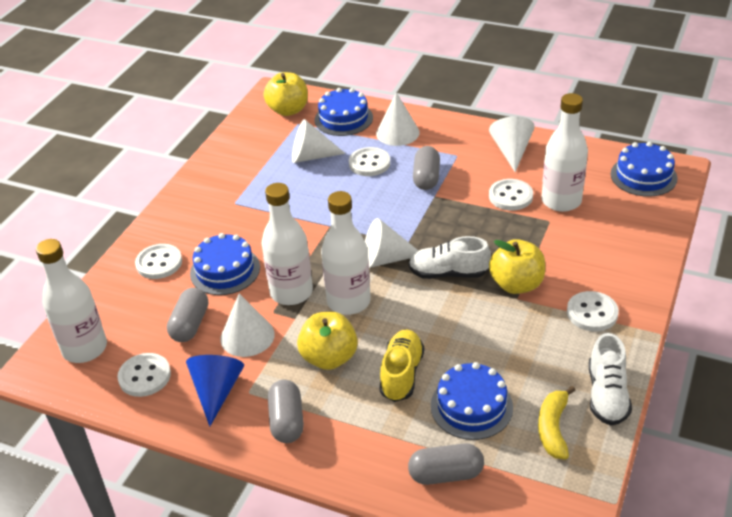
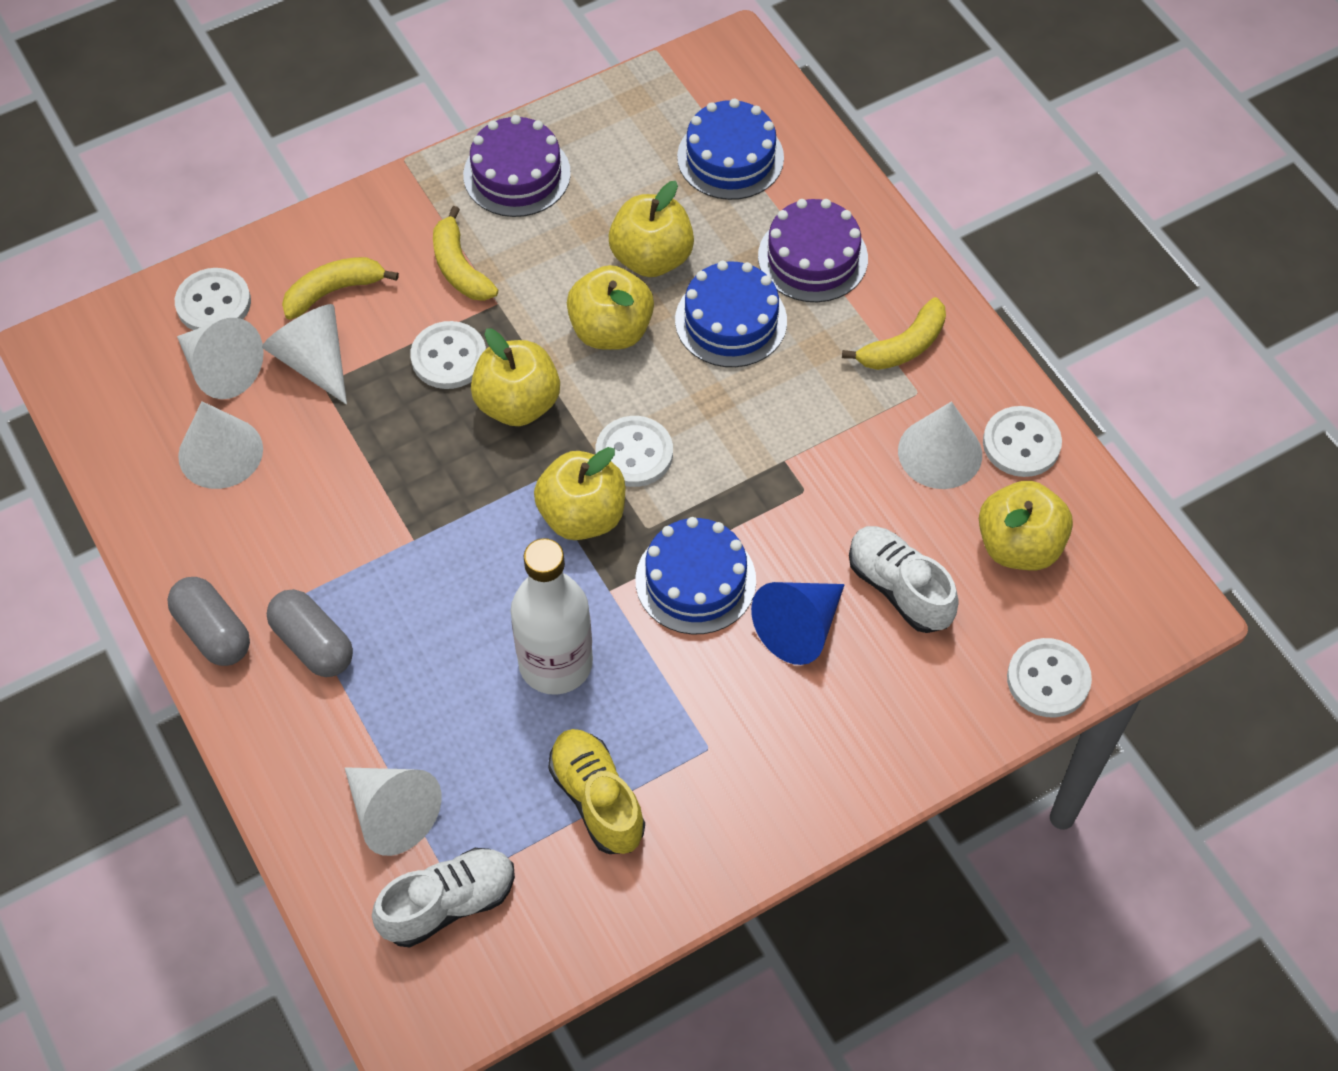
blue cake: 4 -> 3
grey capsule: 4 -> 2
purple cake: 0 -> 2
white bottle: 4 -> 1
yellow apple: 3 -> 5
yellow banana: 1 -> 3

